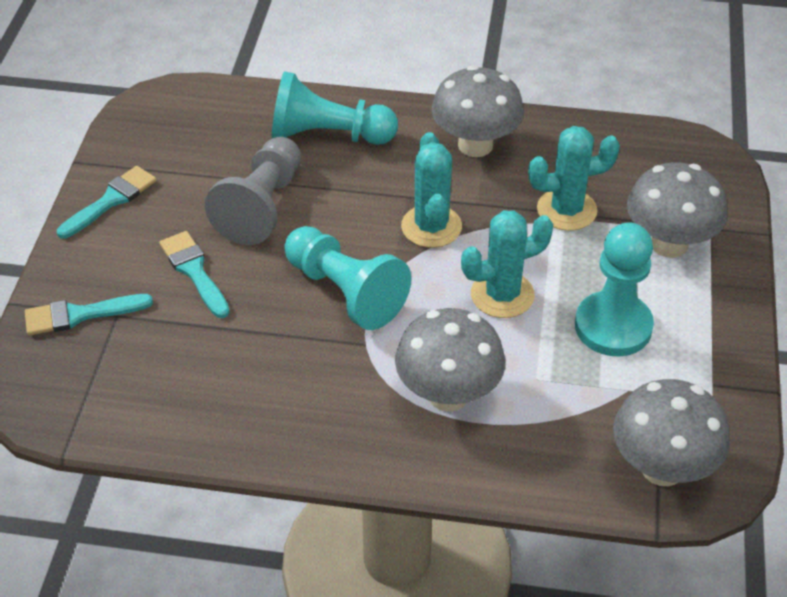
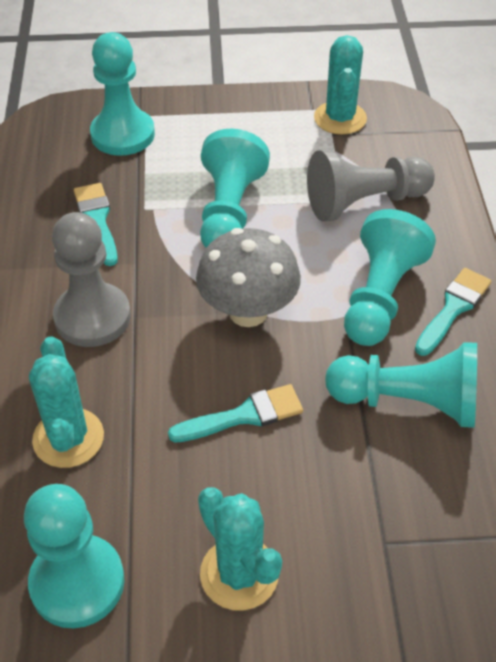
grey mushroom: 4 -> 1
grey pawn: 1 -> 2
turquoise pawn: 3 -> 5

